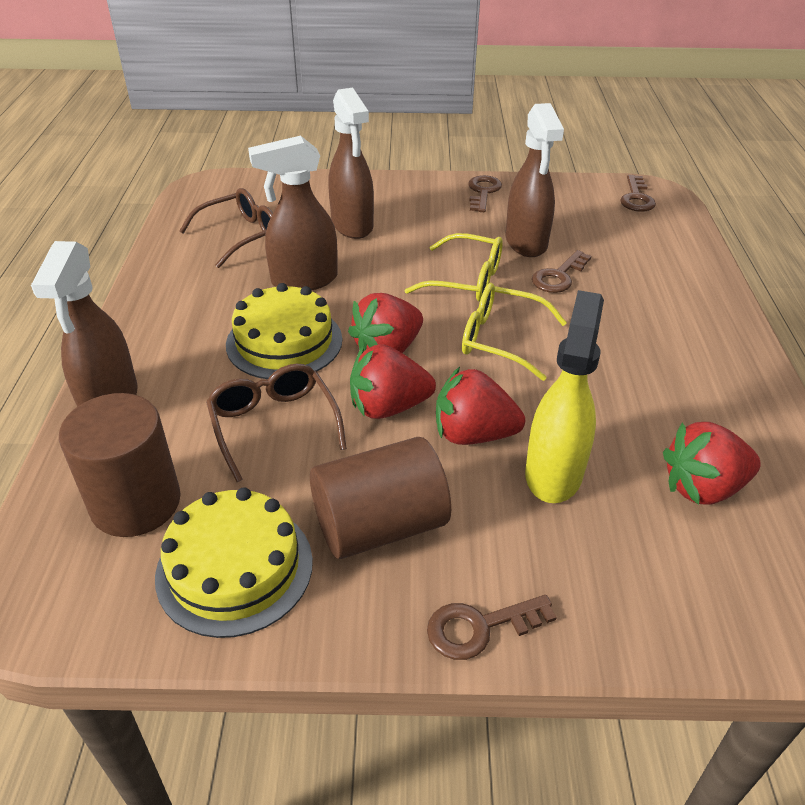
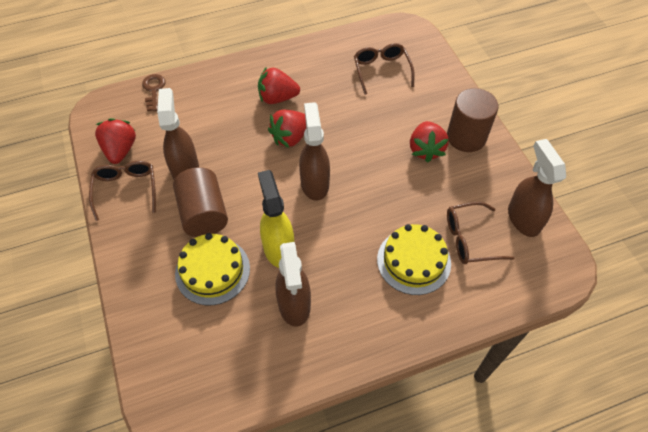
brown glasses: 2 -> 3
brown key: 4 -> 1
yellow glasses: 2 -> 0

